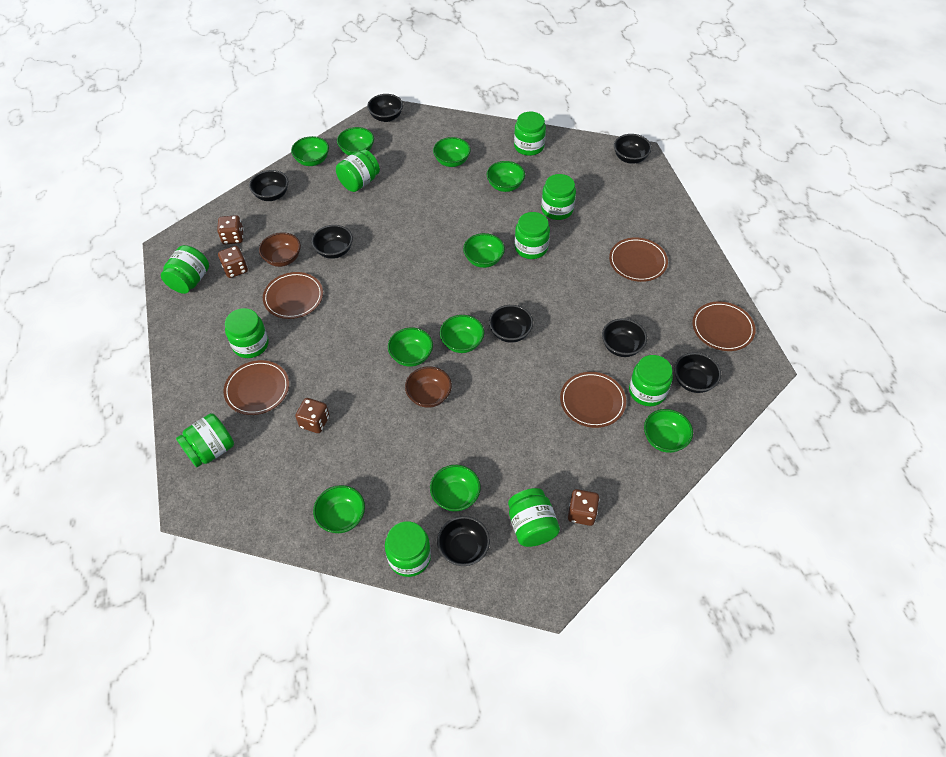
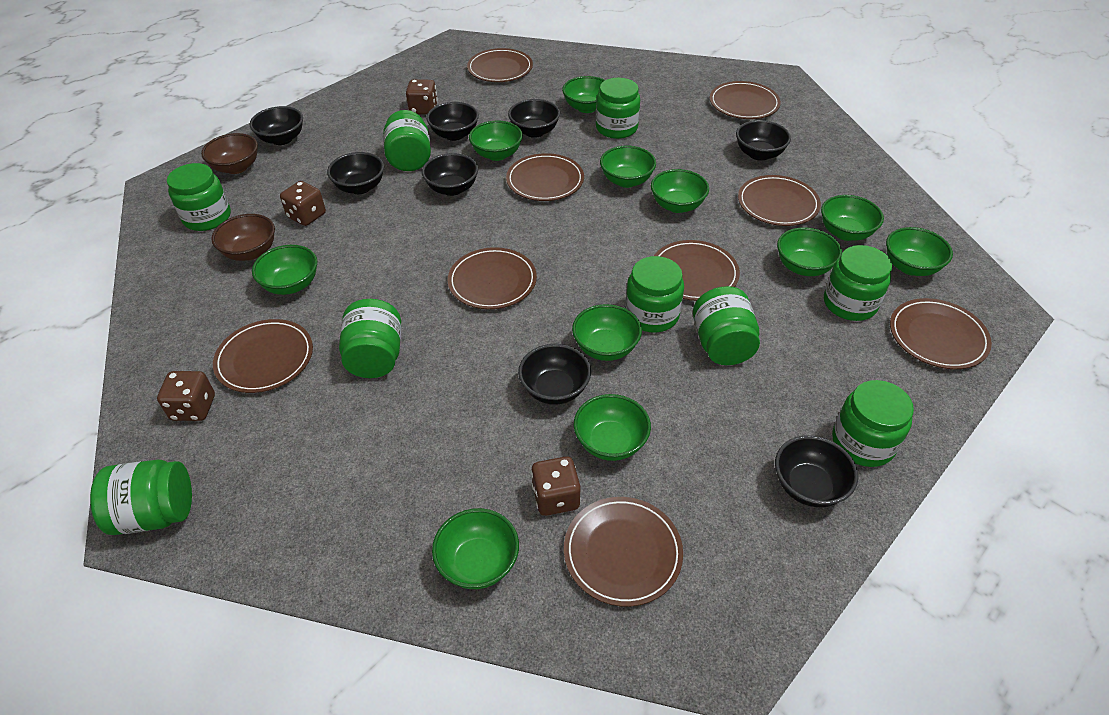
brown plate: 5 -> 9
green bowl: 10 -> 11
green jar: 10 -> 9

